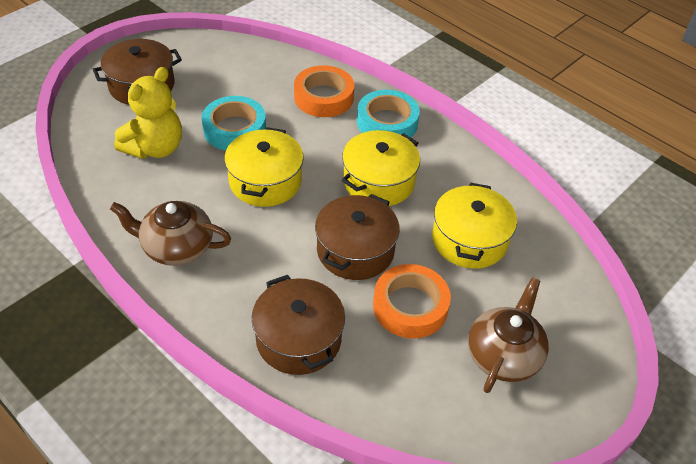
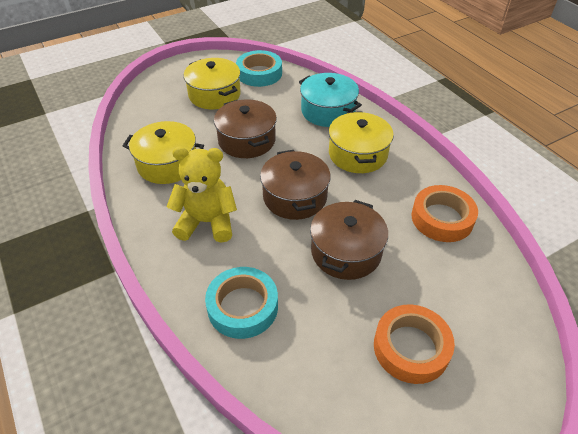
brown teapot: 2 -> 0
turquoise pot: 0 -> 1

